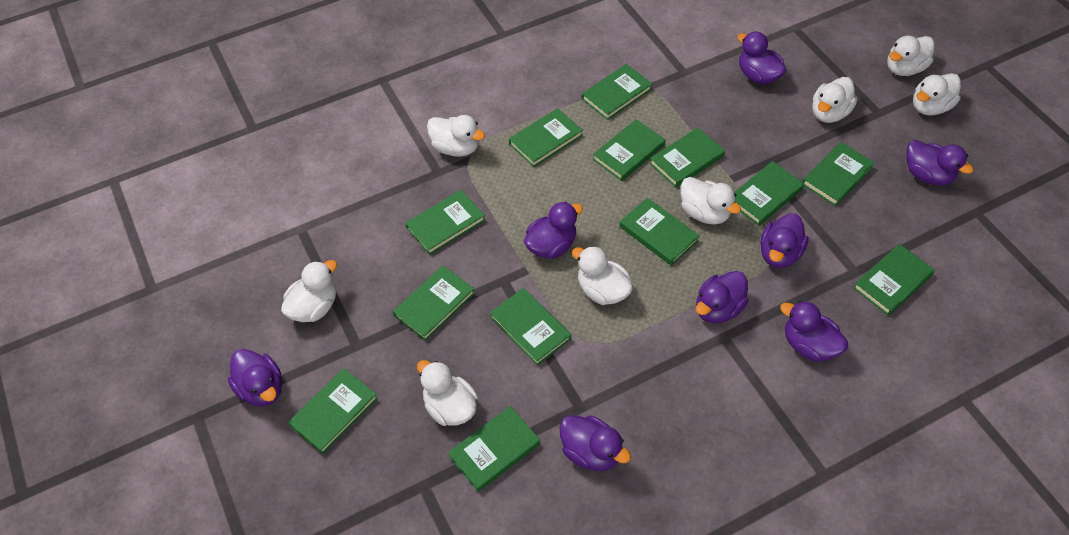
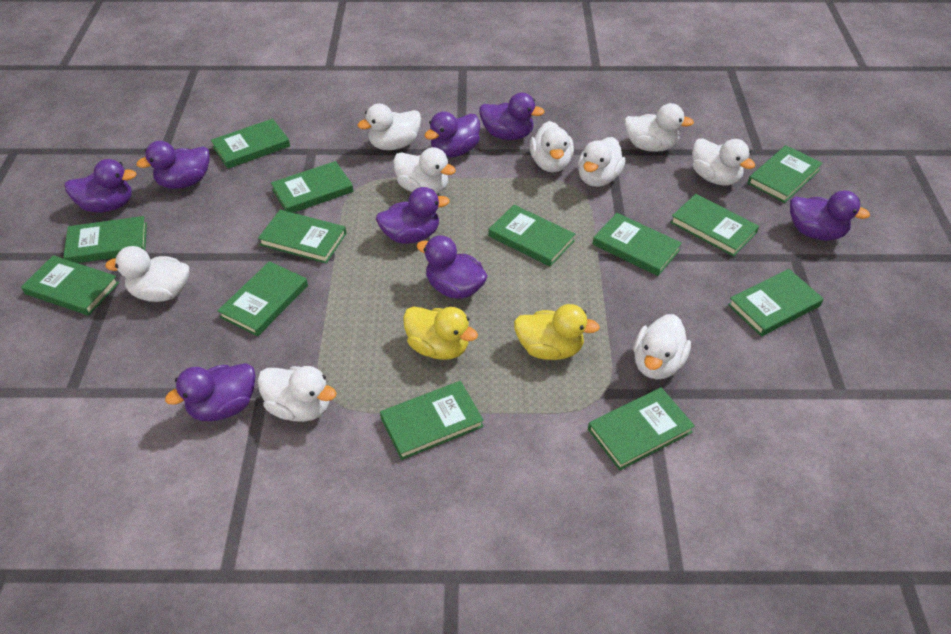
white duck: 8 -> 9
yellow duck: 0 -> 2

